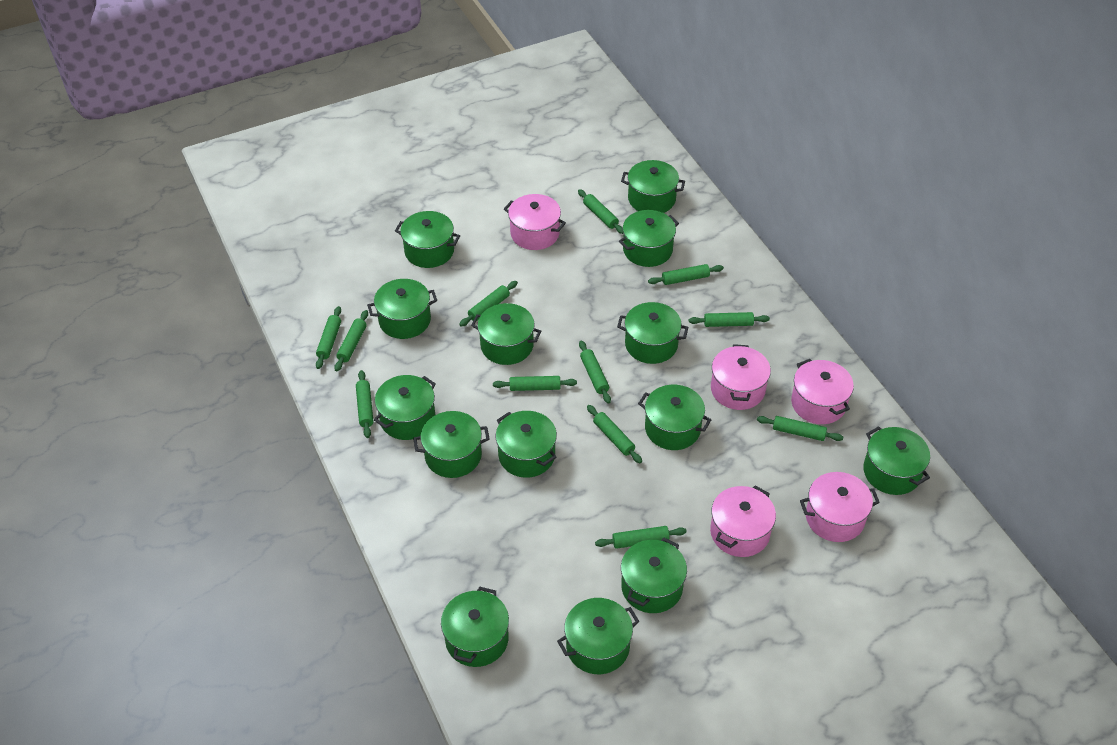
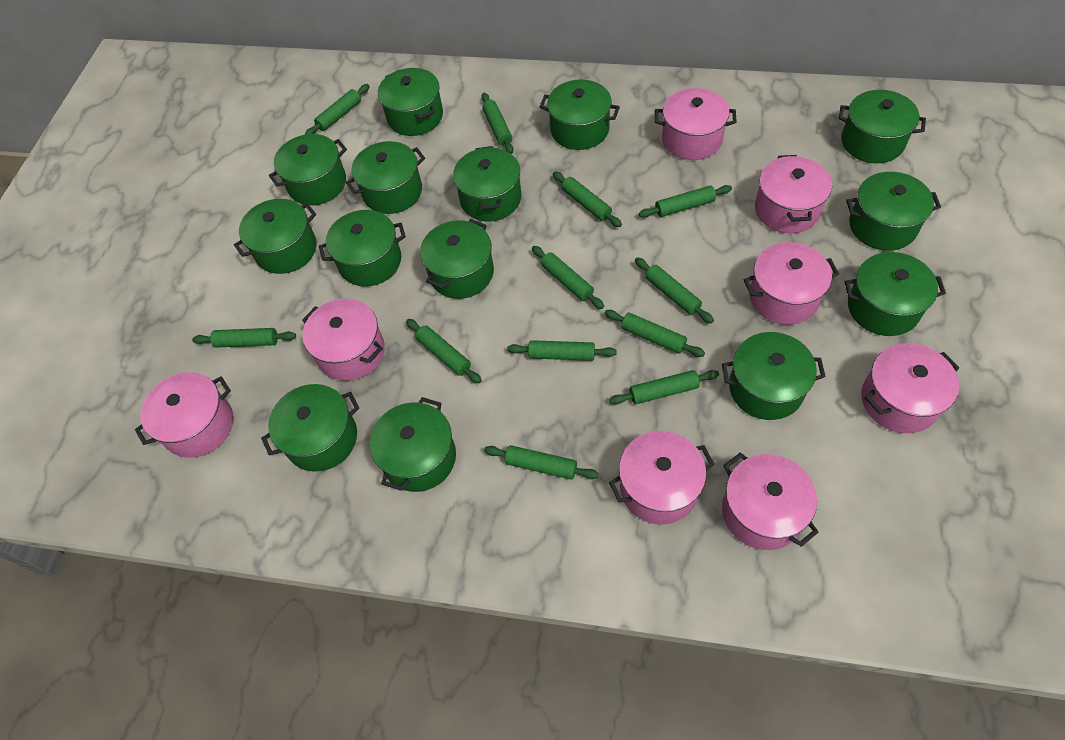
pink pot: 5 -> 8

